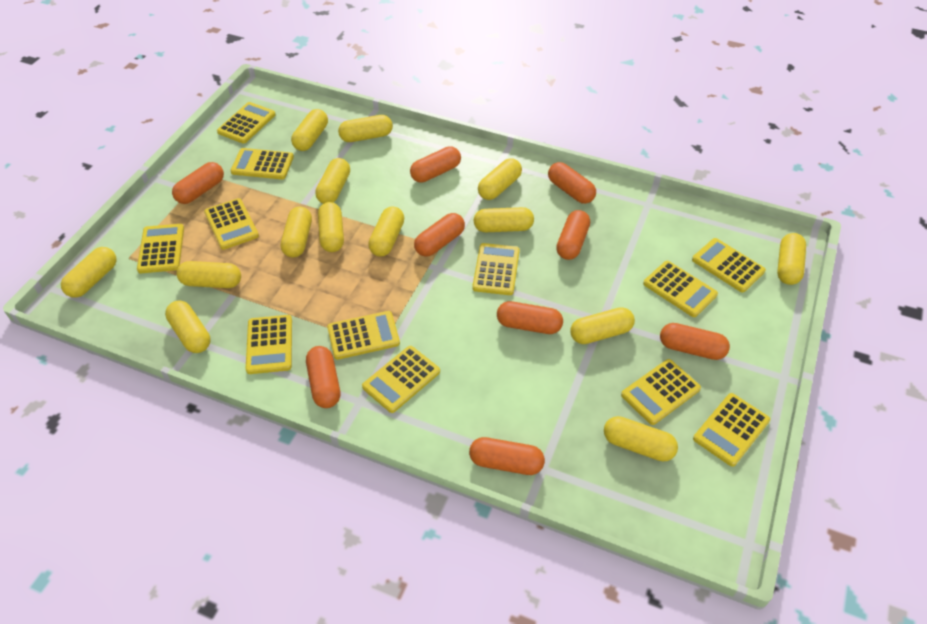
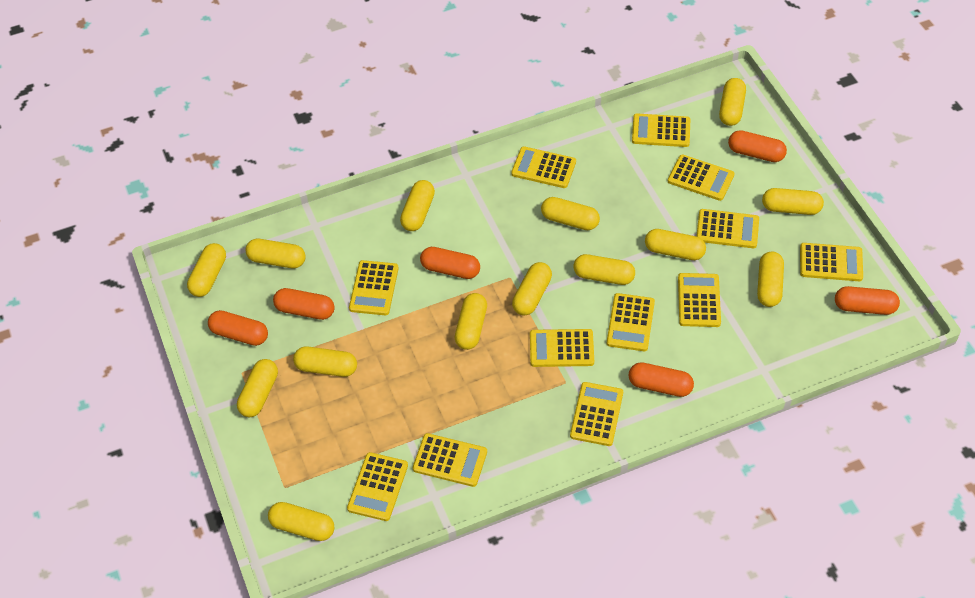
orange capsule: 9 -> 6

